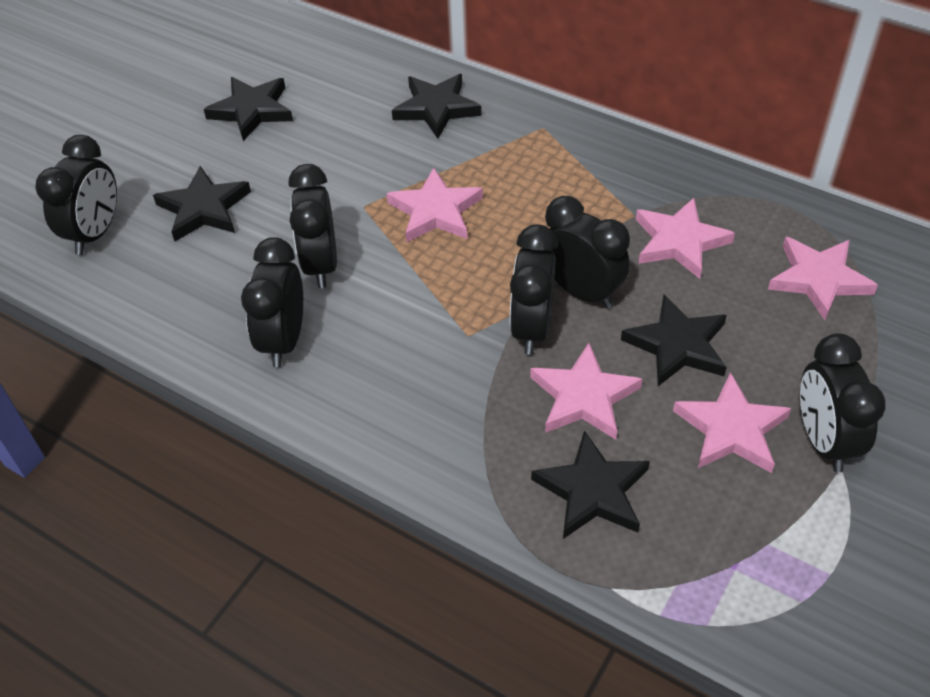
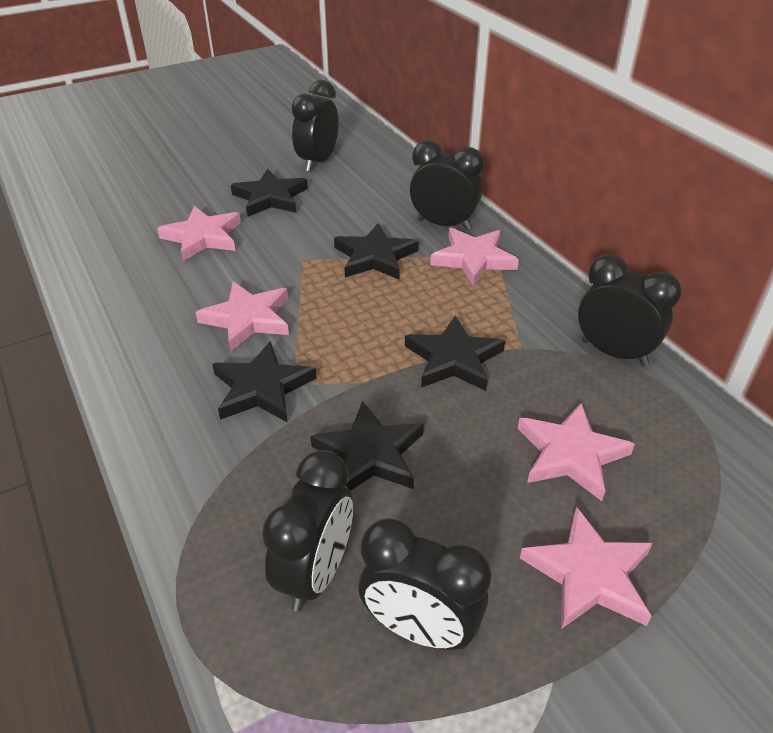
black clock: 6 -> 5

